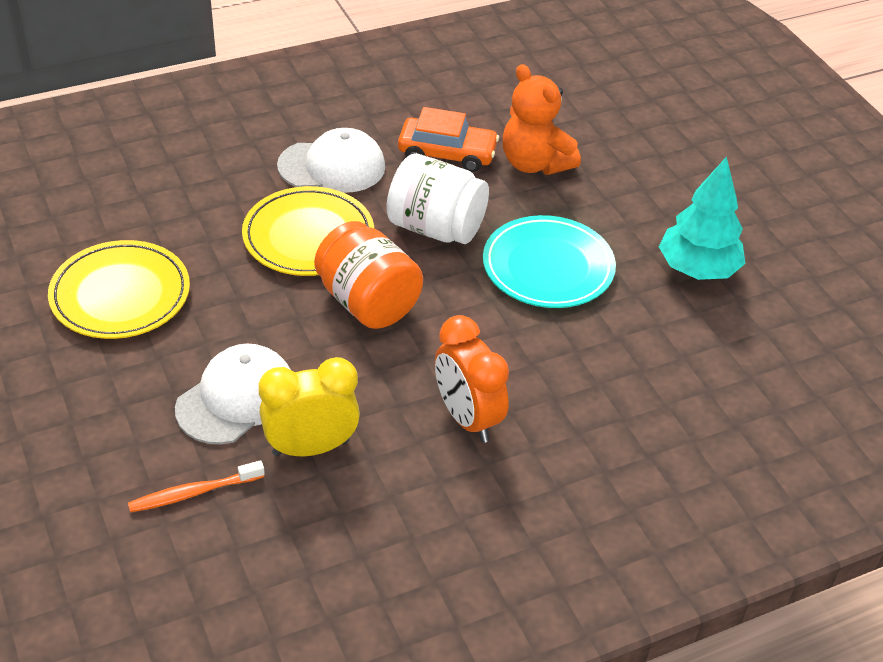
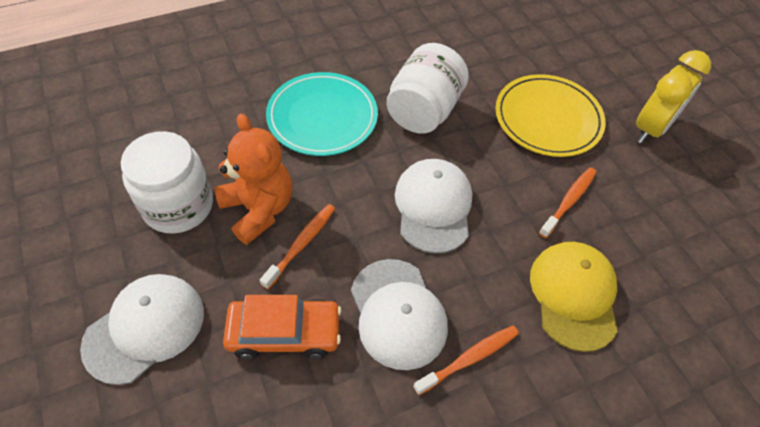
orange clock: 1 -> 0
orange jar: 1 -> 0
orange toothbrush: 1 -> 3
turquoise tree: 1 -> 0
white cap: 2 -> 3
white jar: 1 -> 2
yellow cap: 0 -> 1
yellow plate: 2 -> 1

